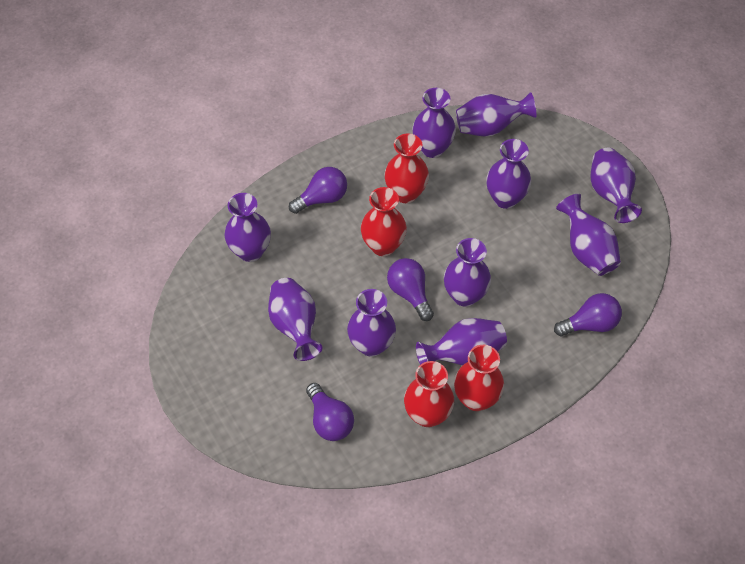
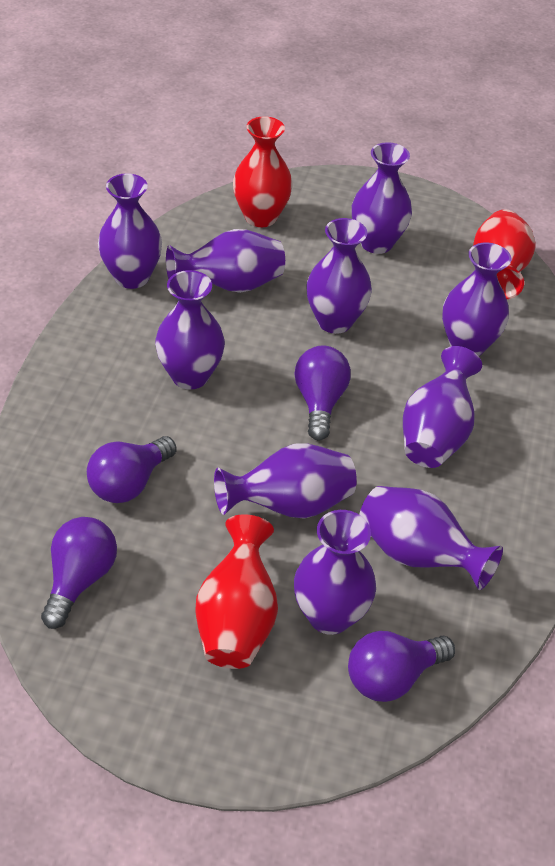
red vase: 4 -> 3

